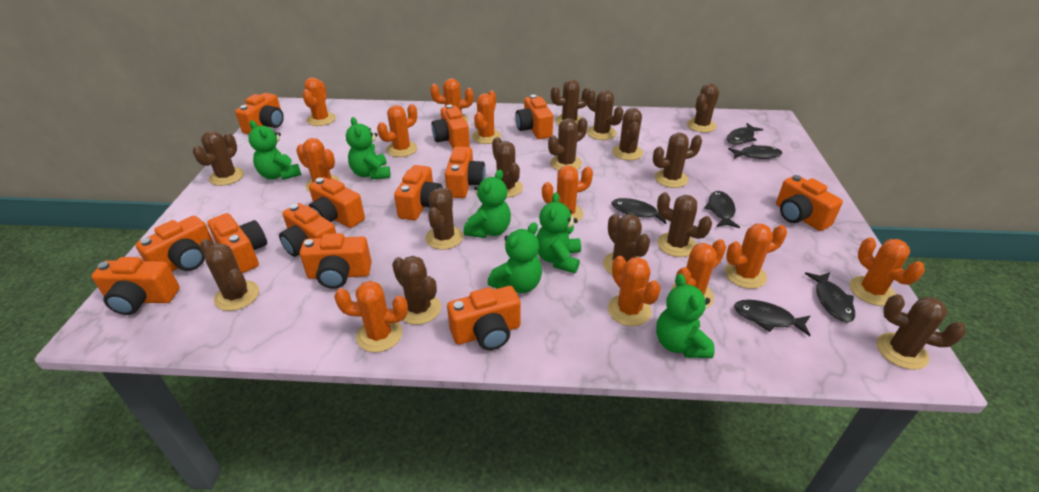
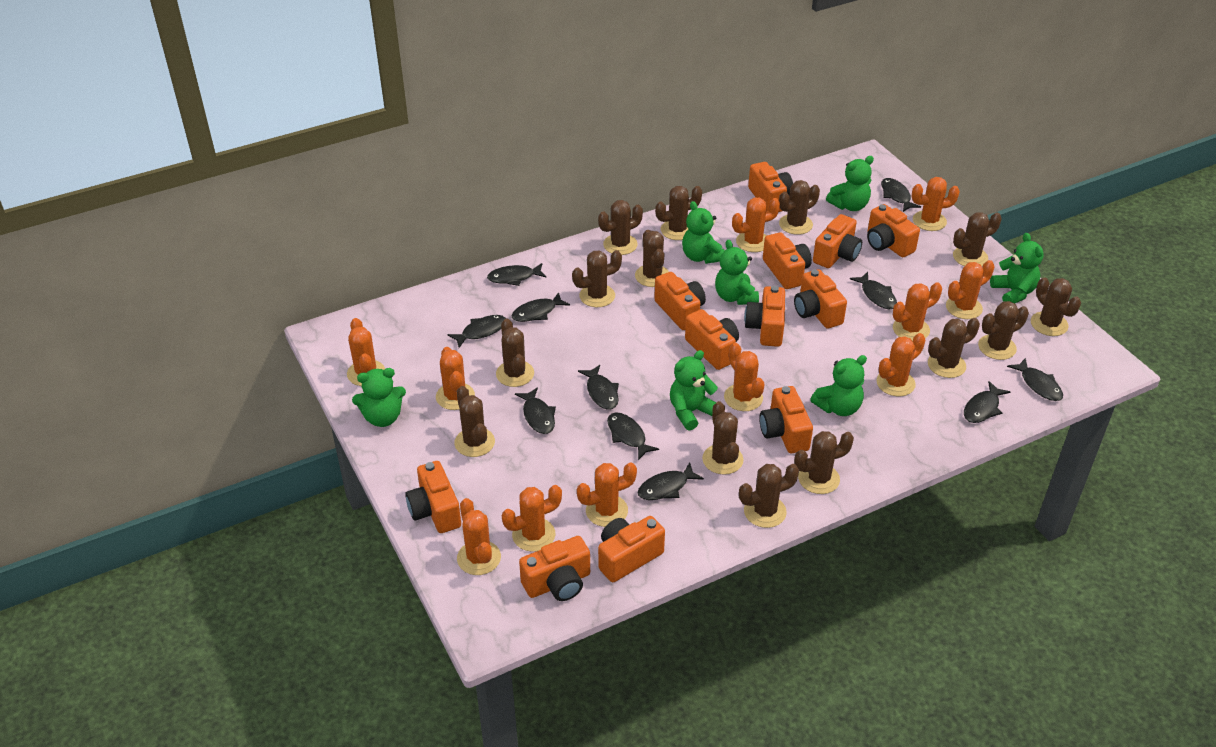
black fish: 6 -> 11
green teddy bear: 6 -> 7
orange camera: 13 -> 12

